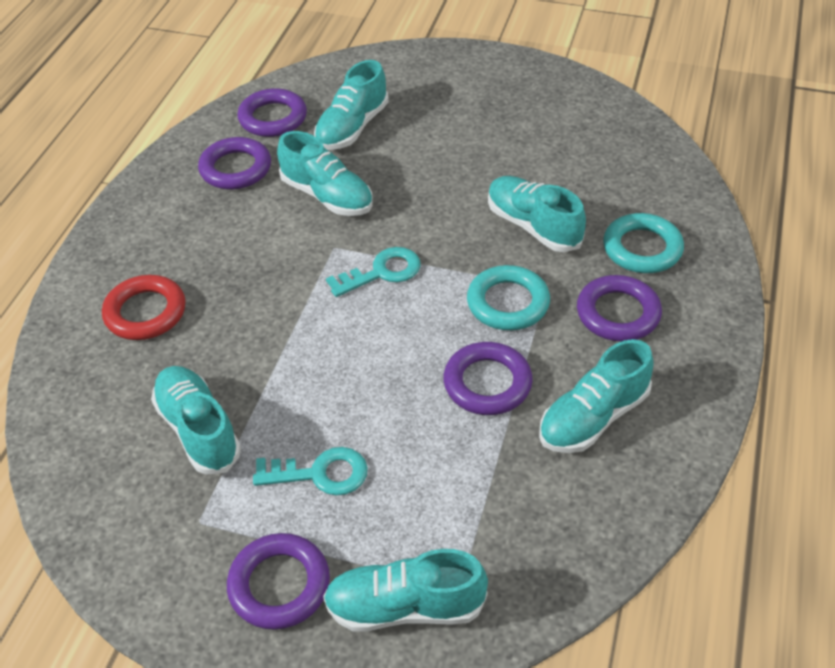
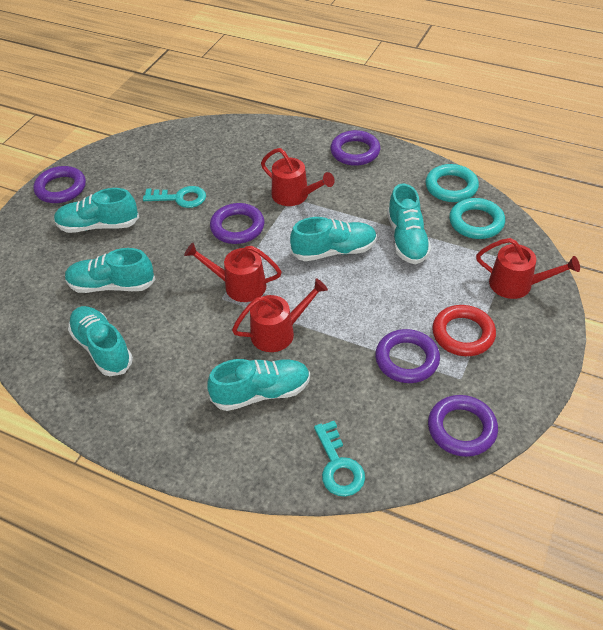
red watering can: 0 -> 4

